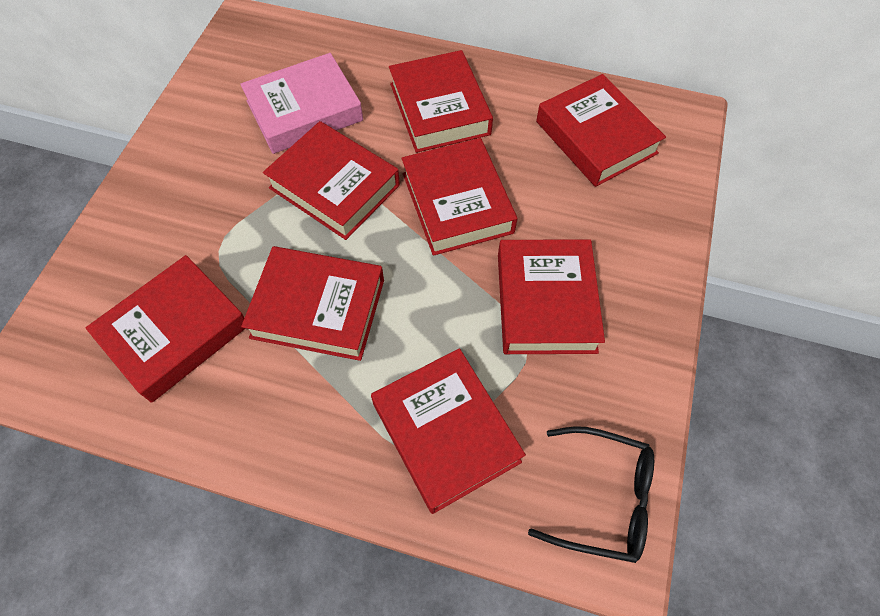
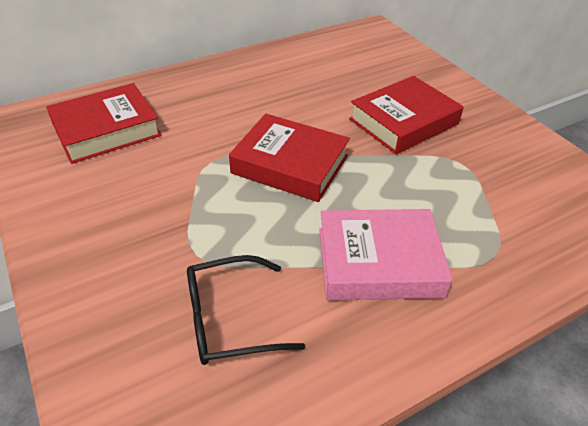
red book: 8 -> 3

